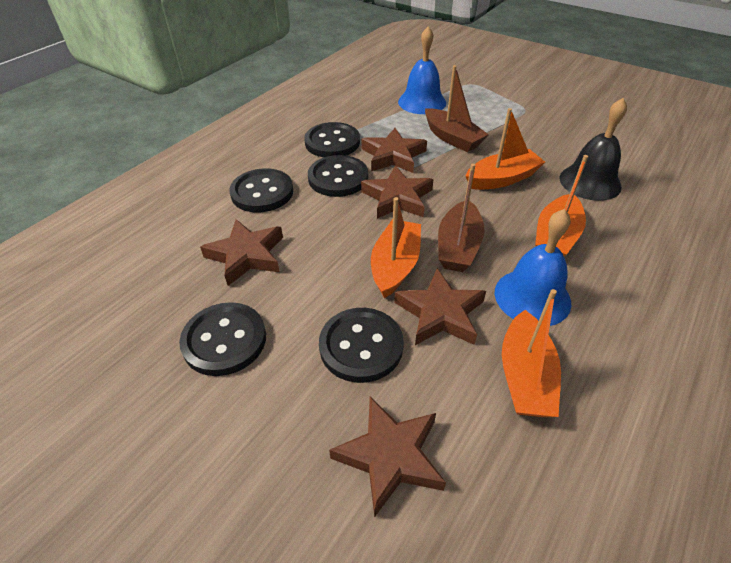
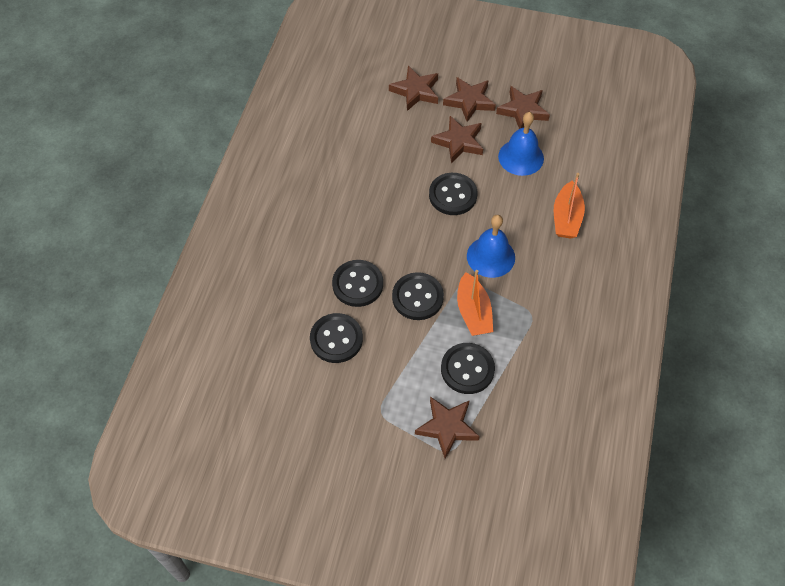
black bell: 1 -> 0
brown boat: 2 -> 0
orange boat: 4 -> 2

